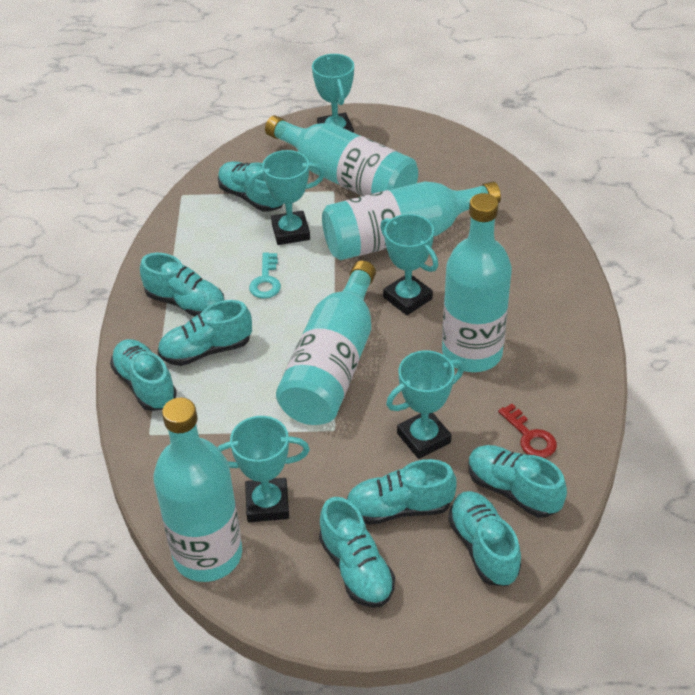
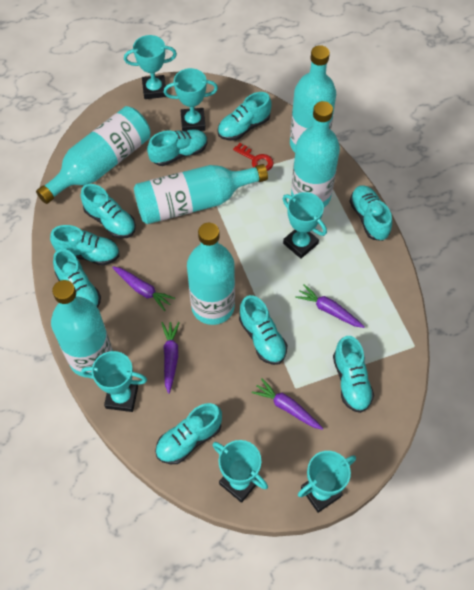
purple carrot: 0 -> 4
turquoise bottle: 5 -> 6
turquoise key: 1 -> 0
turquoise shoe: 8 -> 9
turquoise trophy: 5 -> 6

